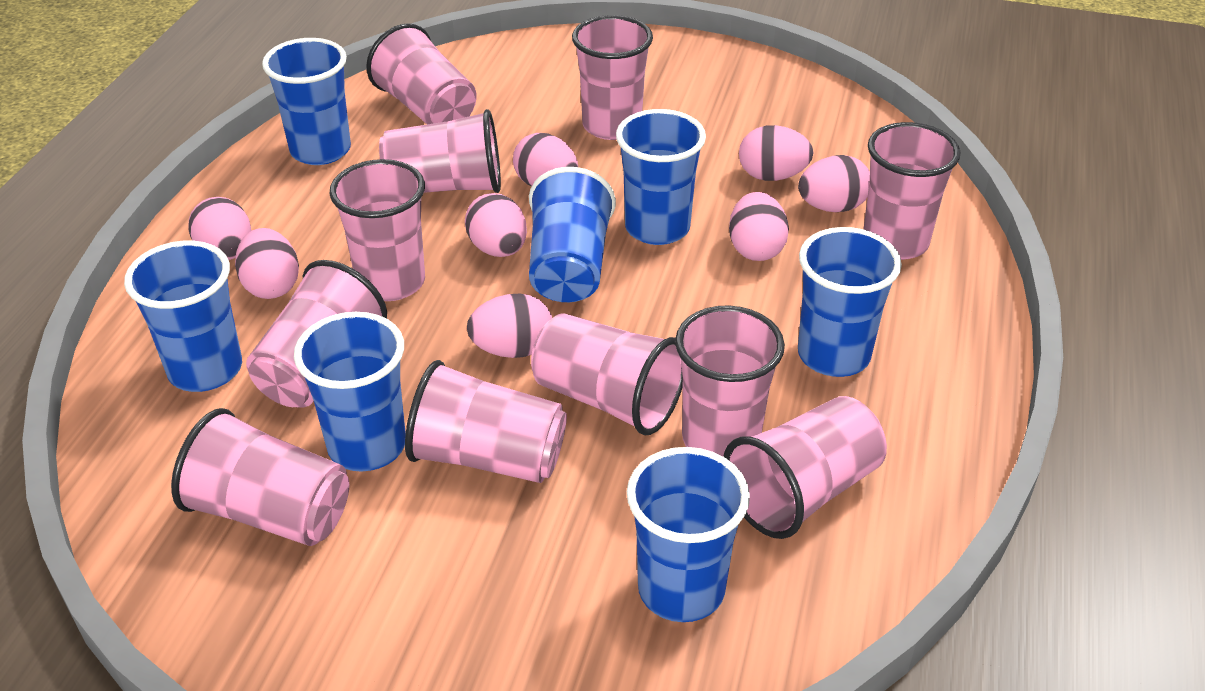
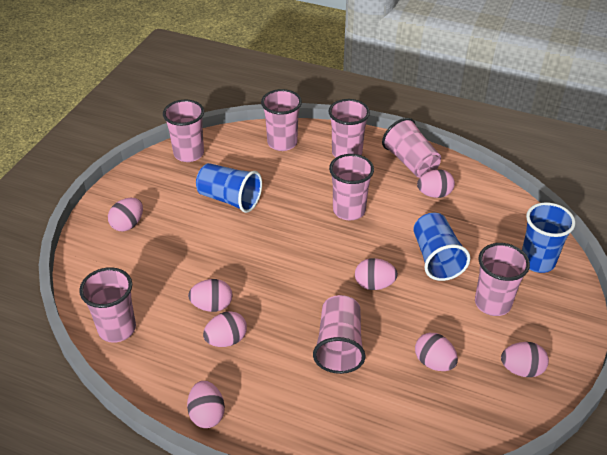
blue cup: 7 -> 3
pink cup: 11 -> 8

